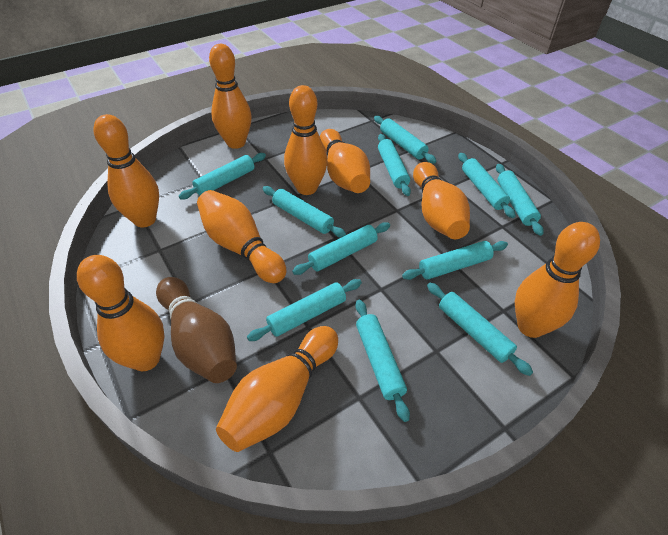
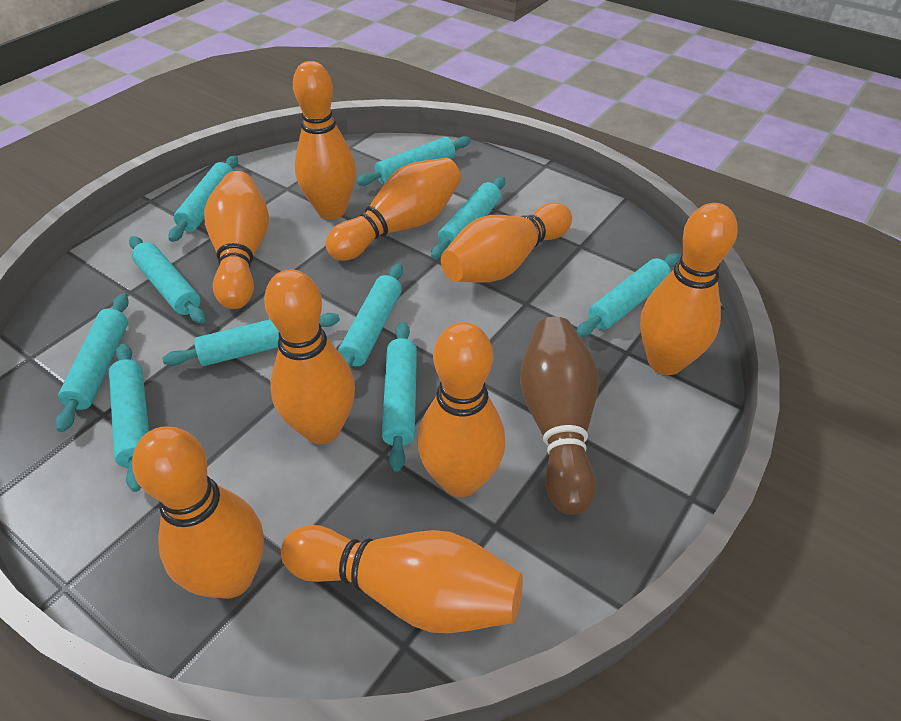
turquoise rolling pin: 11 -> 10

